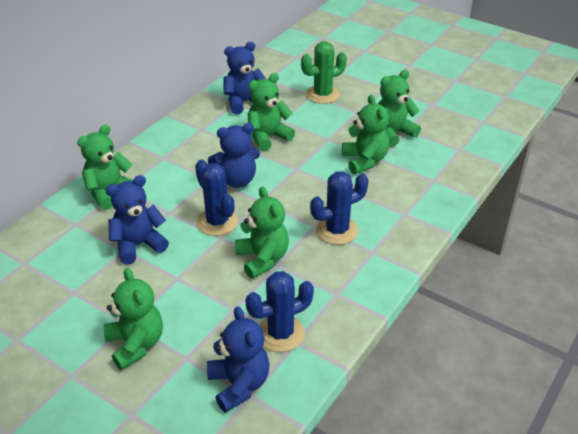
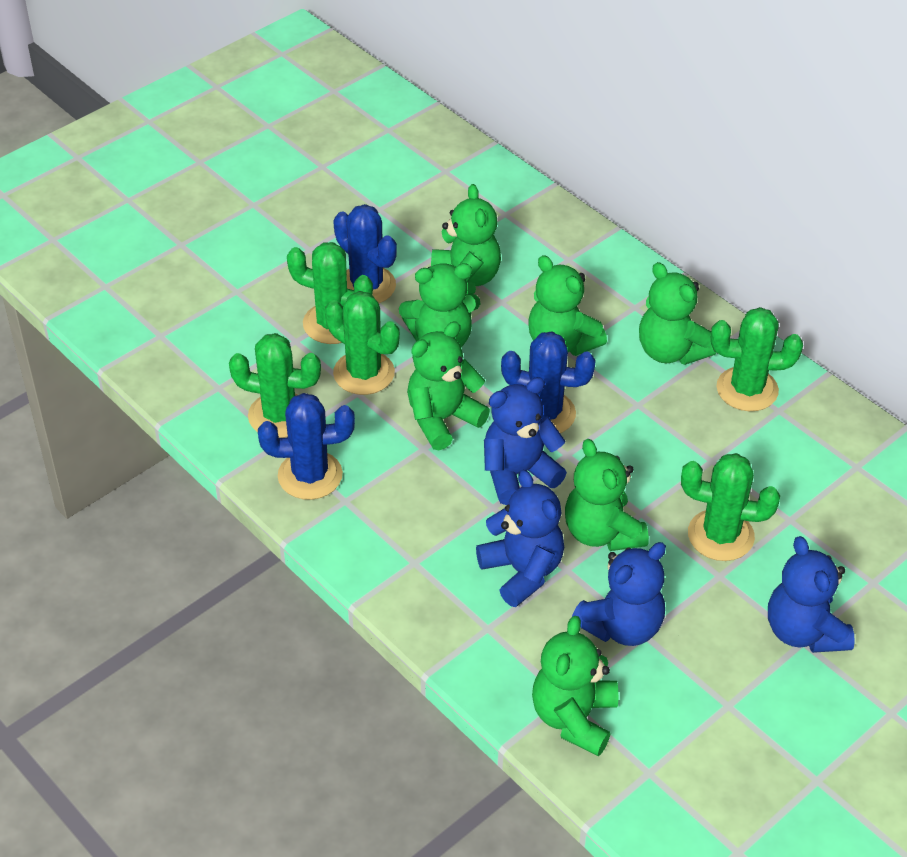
green cactus: 1 -> 5
green teddy bear: 6 -> 7

